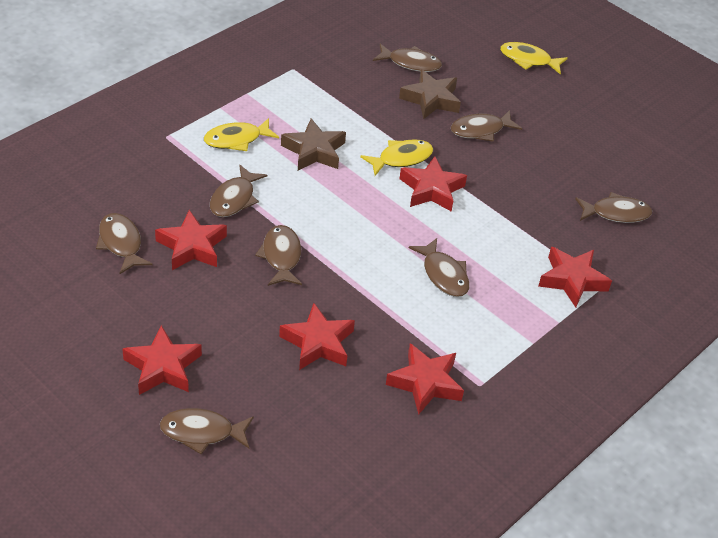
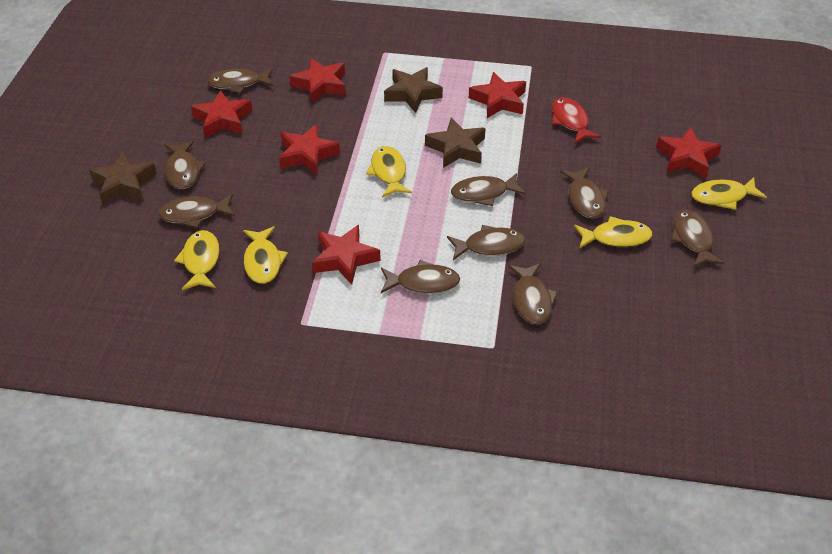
brown fish: 8 -> 9
brown star: 2 -> 3
red fish: 0 -> 1
yellow fish: 3 -> 5

